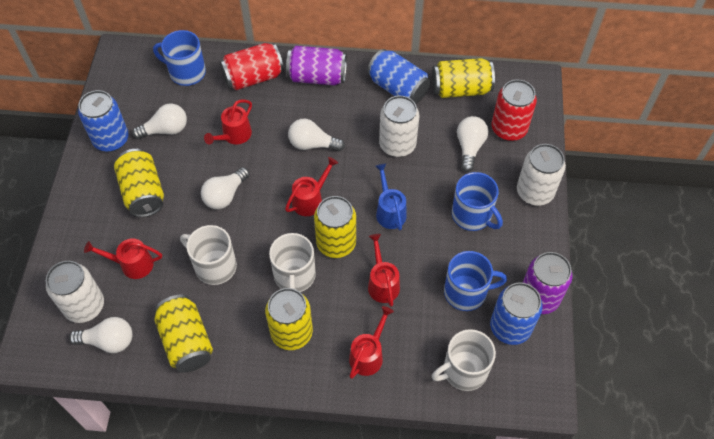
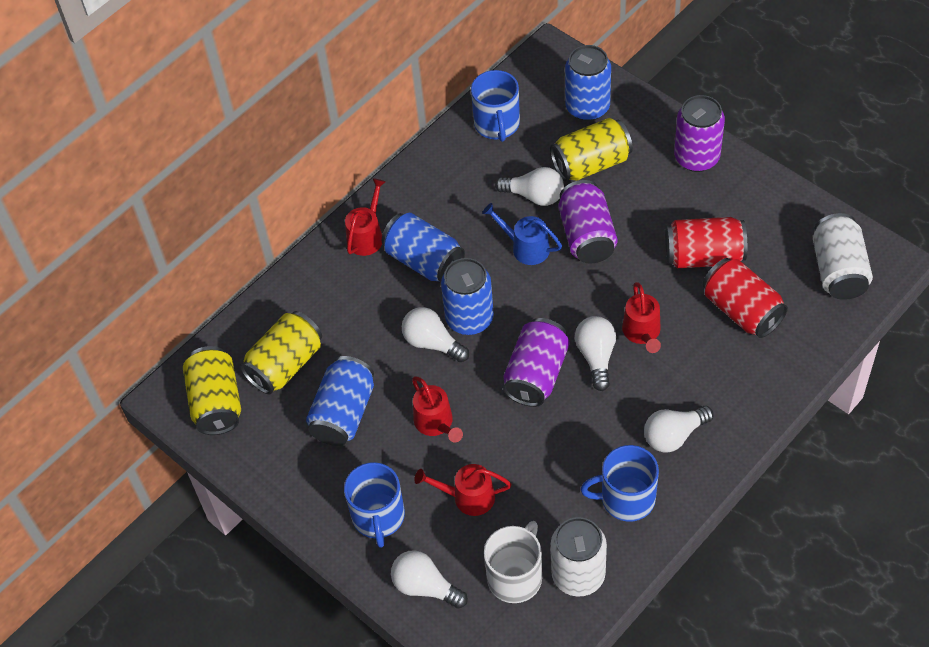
blue can: 3 -> 4
purple can: 2 -> 3
red watering can: 5 -> 4
white can: 3 -> 2
white mug: 3 -> 1
yellow can: 5 -> 3

